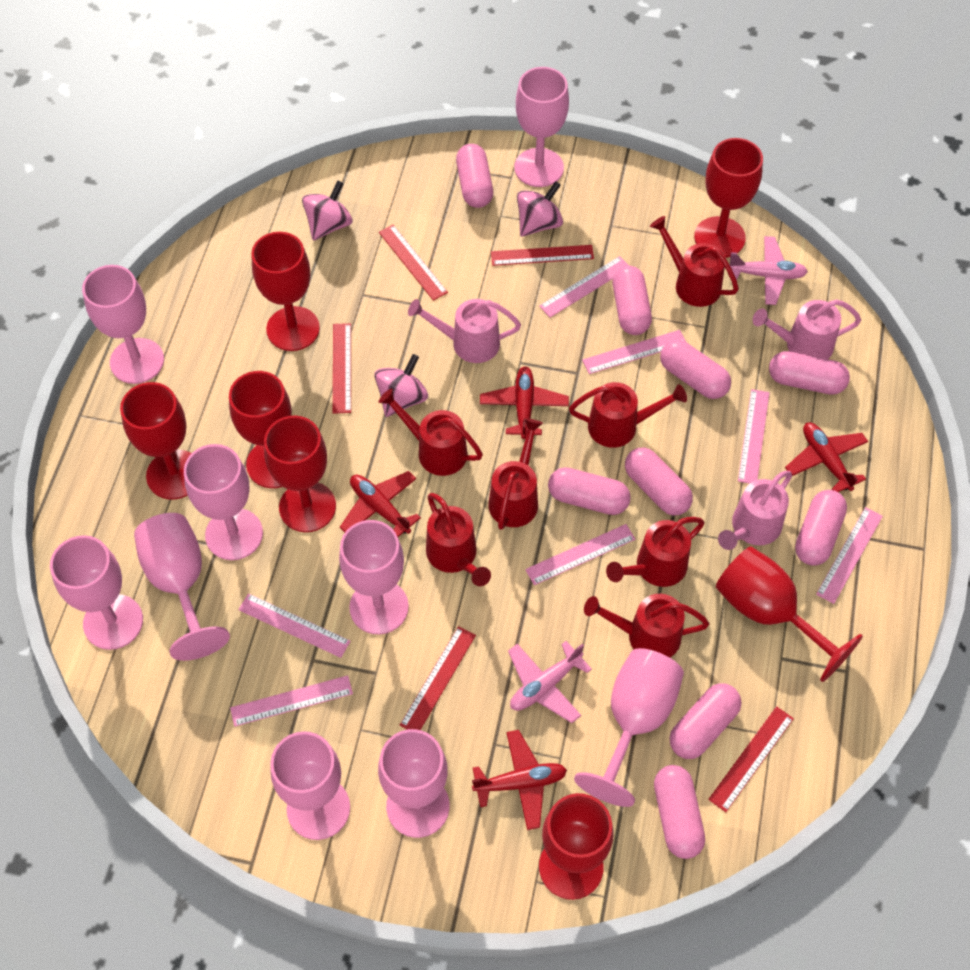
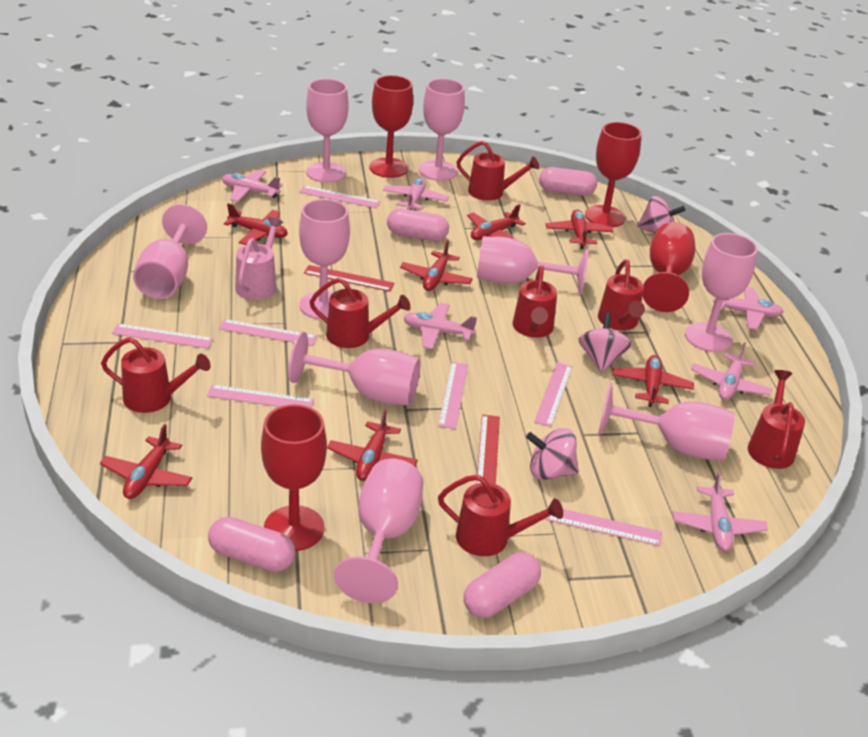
pink capsule: 9 -> 4
pink plane: 2 -> 6
pink watering can: 3 -> 1
red goblet: 7 -> 4
red plane: 4 -> 7
red ruler: 5 -> 2

